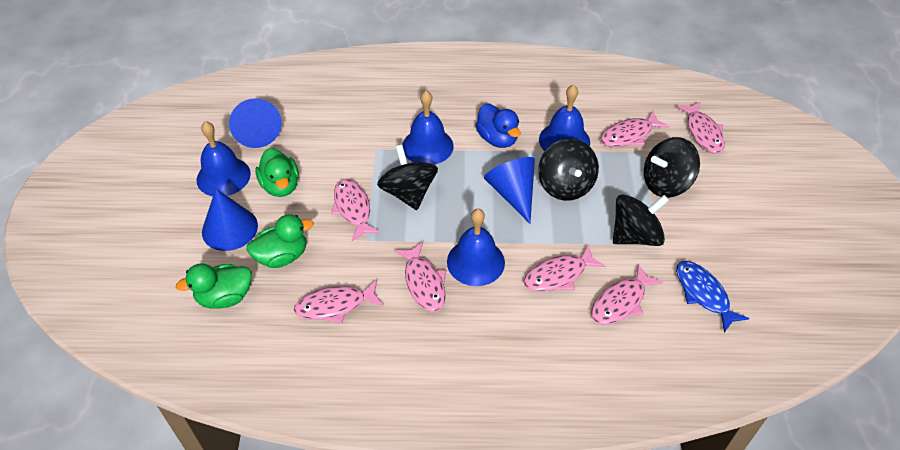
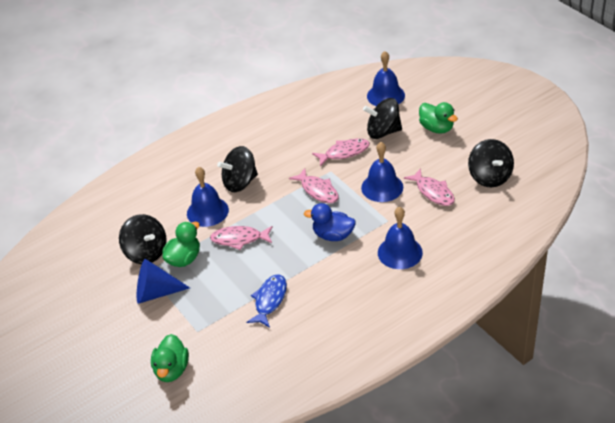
blue cone: 3 -> 1
pink fish: 7 -> 4

